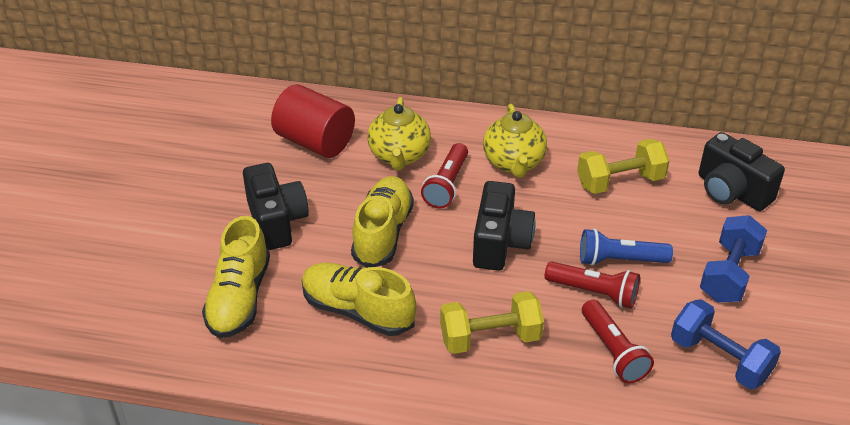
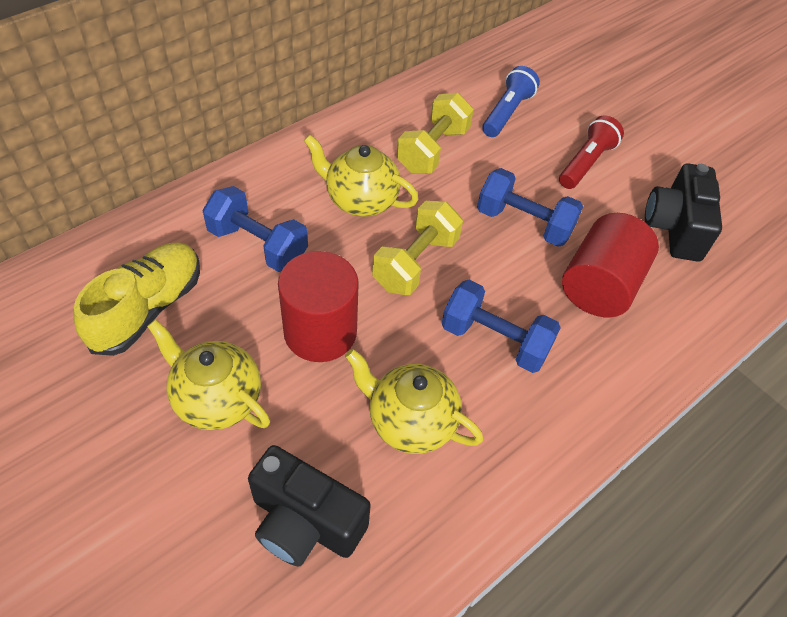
black camera: 3 -> 2
blue dumbbell: 2 -> 3
red cylinder: 1 -> 2
red flashlight: 3 -> 1
yellow shoe: 3 -> 1
yellow teapot: 2 -> 3

